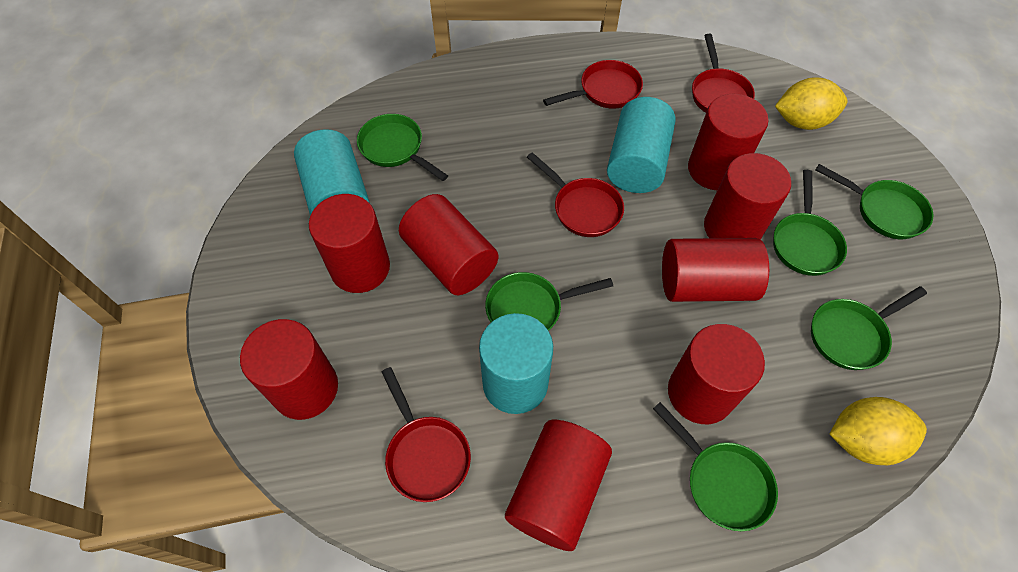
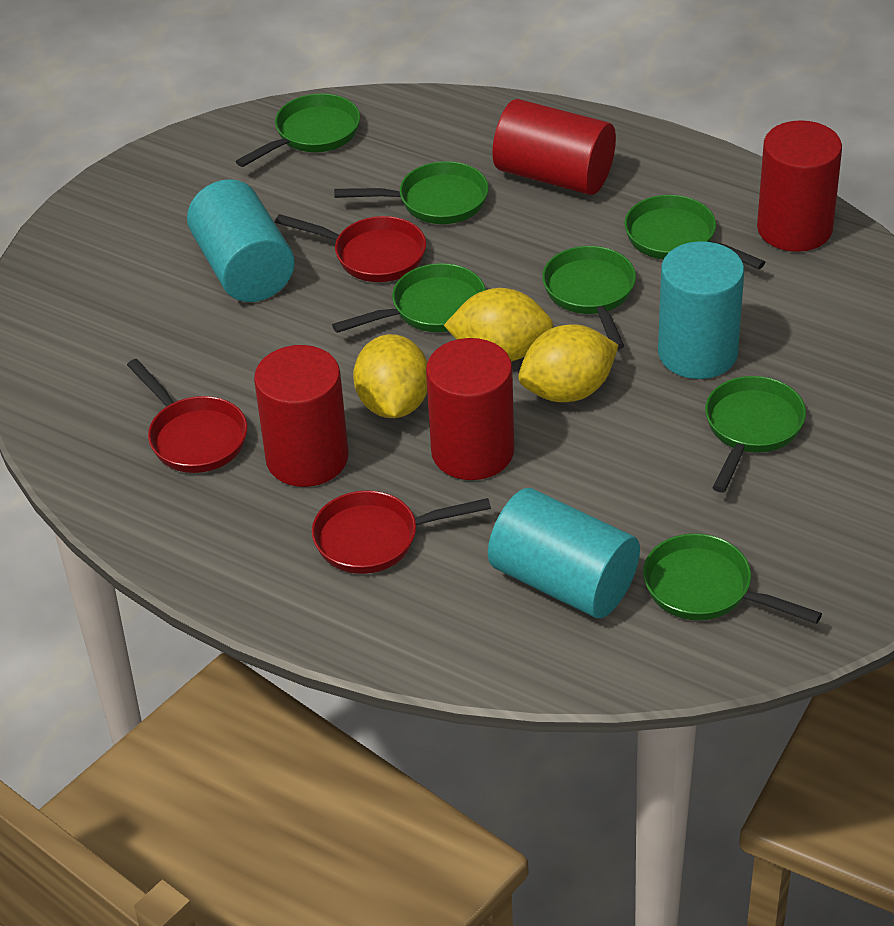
green pan: 6 -> 7
red cylinder: 8 -> 4
red pan: 4 -> 3
yellow lemon: 2 -> 3

